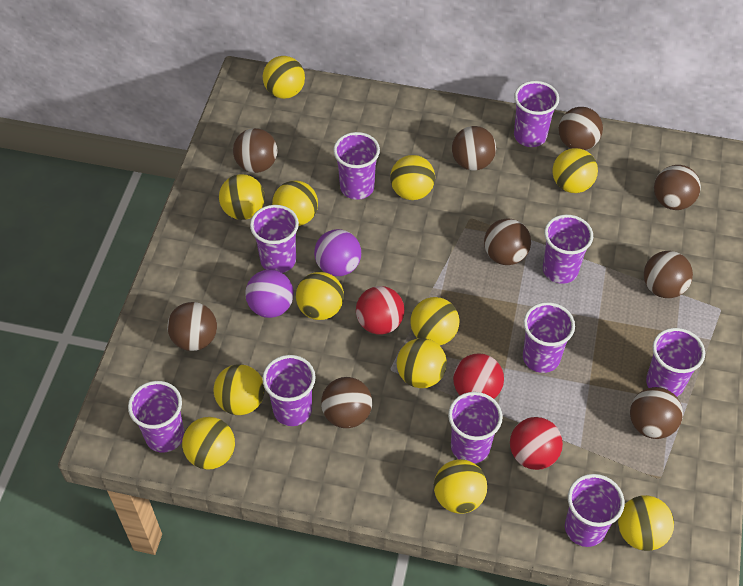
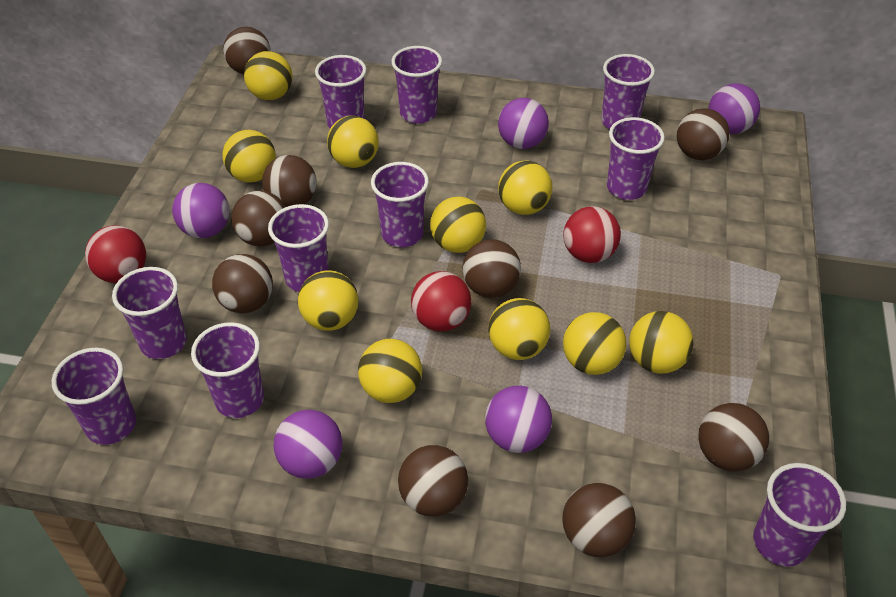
purple ball: 2 -> 5
yellow ball: 12 -> 10

